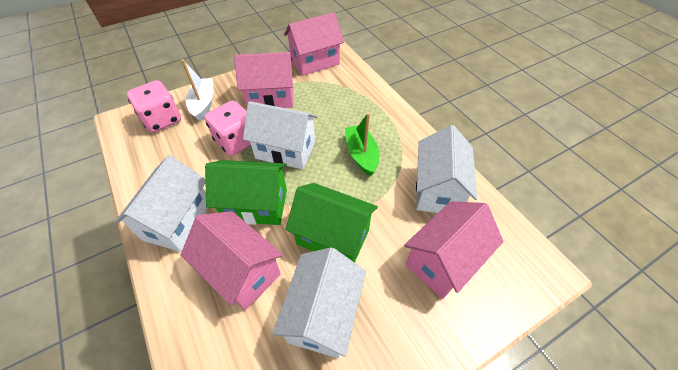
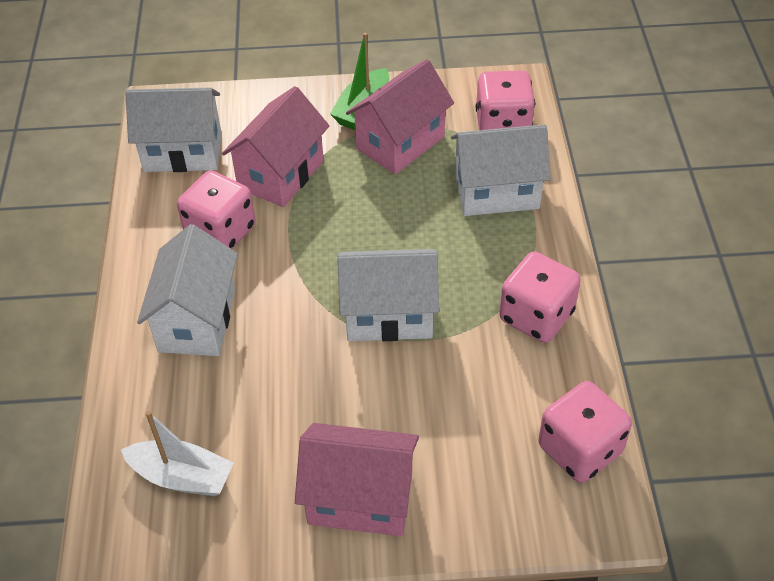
green house: 2 -> 0
pink dice: 2 -> 4
pink house: 4 -> 3

